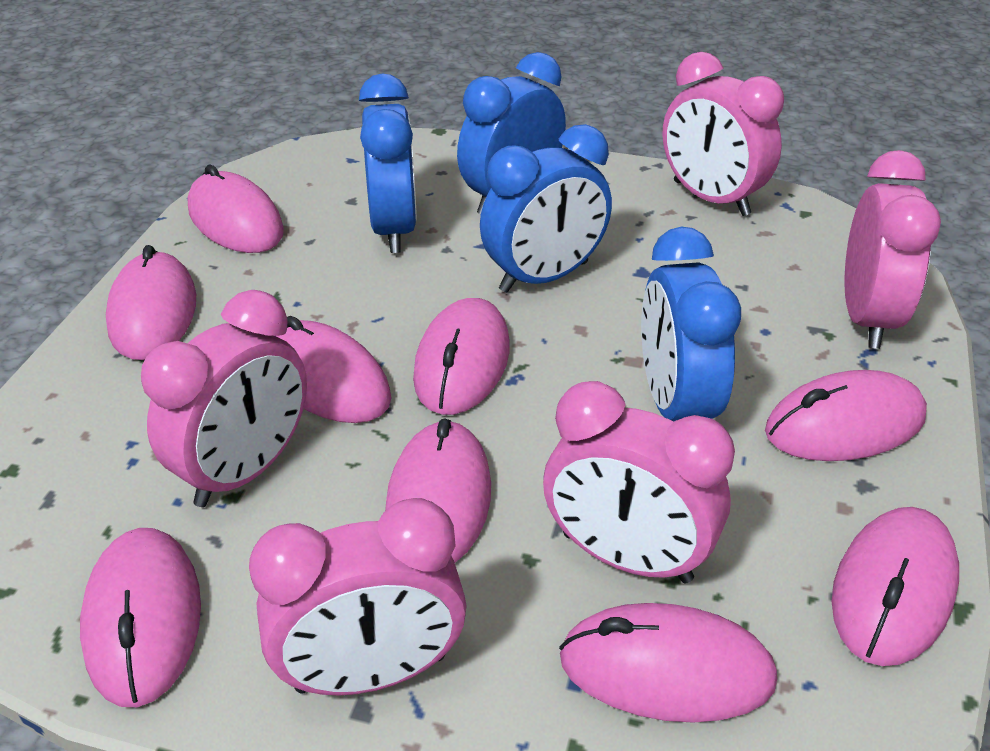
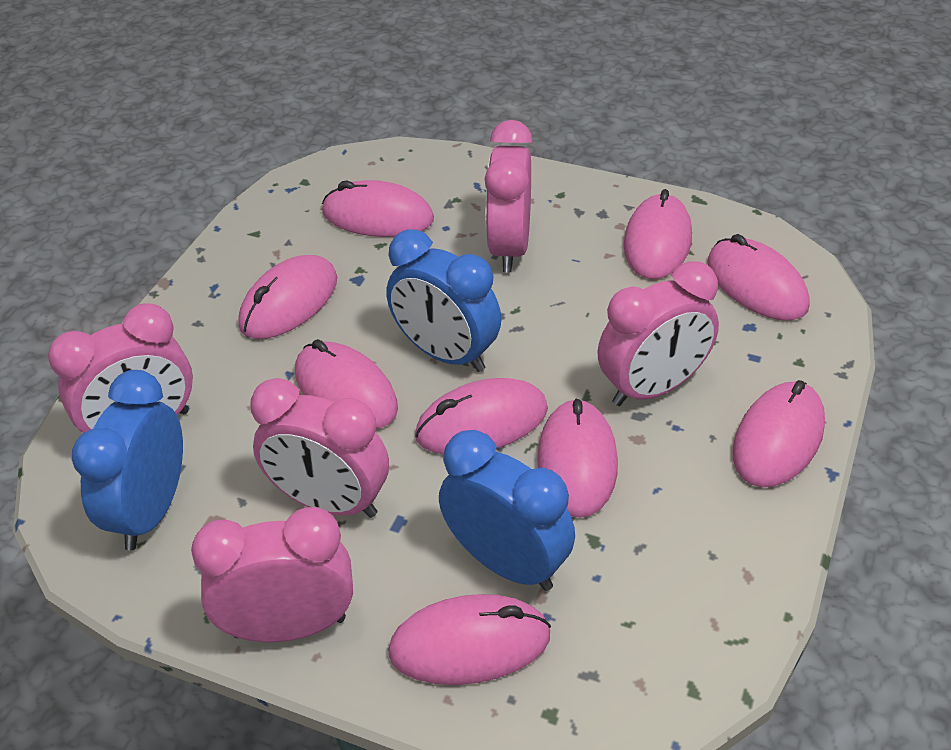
blue clock: 4 -> 3

